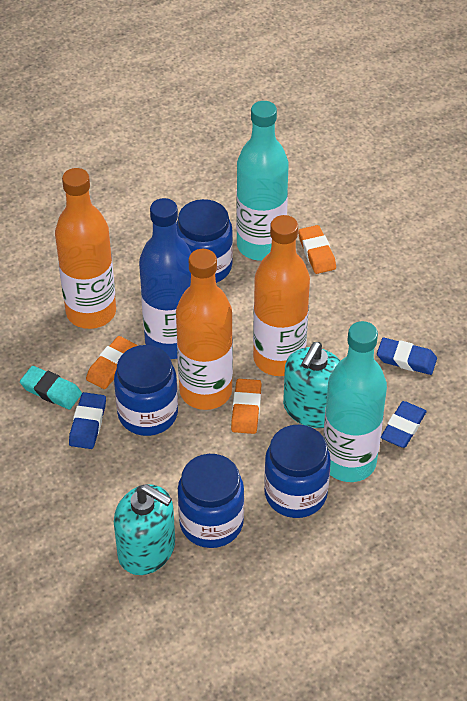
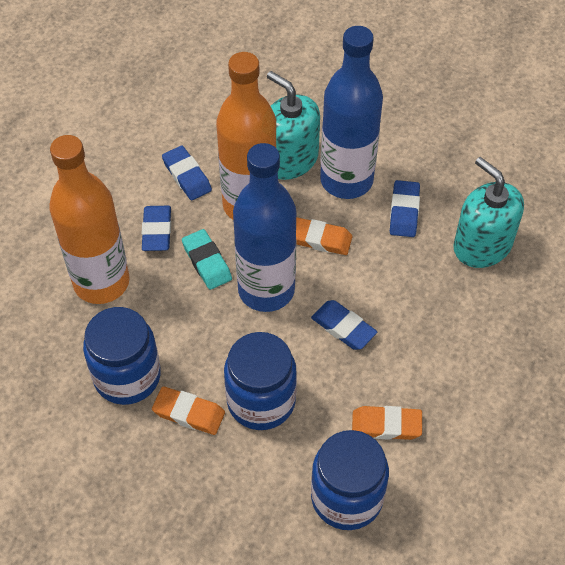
blue bottle: 1 -> 2
blue eraser: 3 -> 4
blue jar: 4 -> 3
orange bottle: 3 -> 2
turquoise bottle: 2 -> 0

